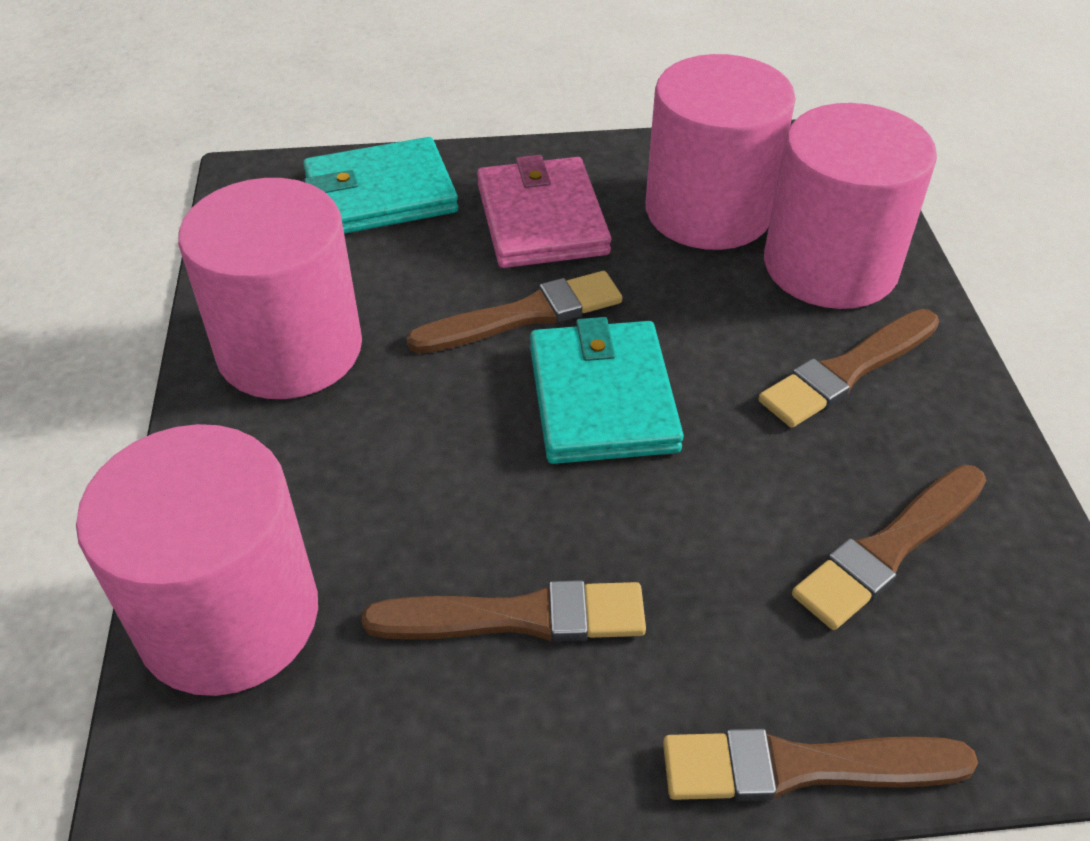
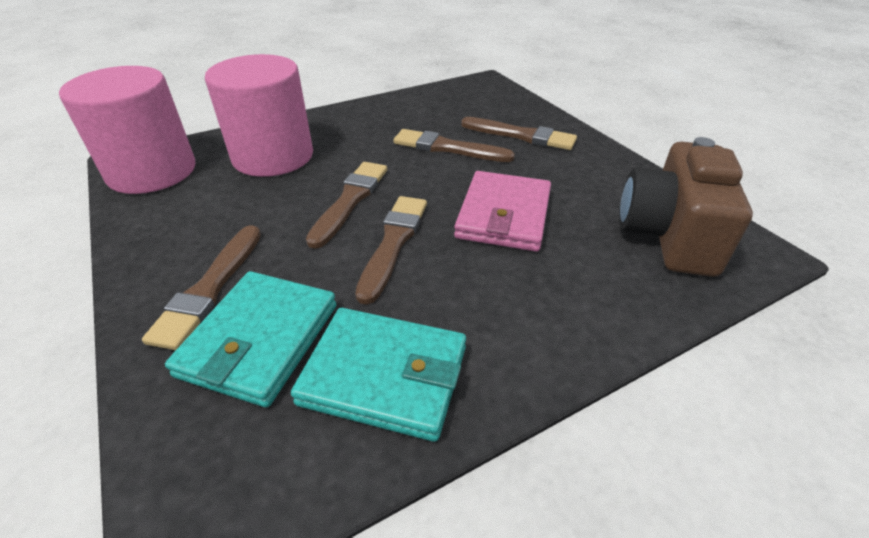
brown camera: 0 -> 1
pink cylinder: 4 -> 2

